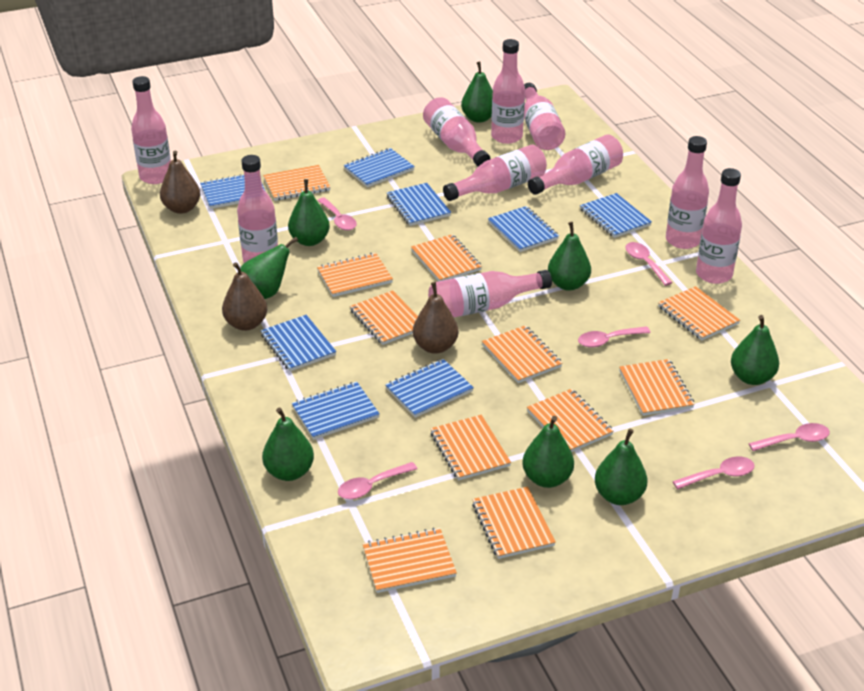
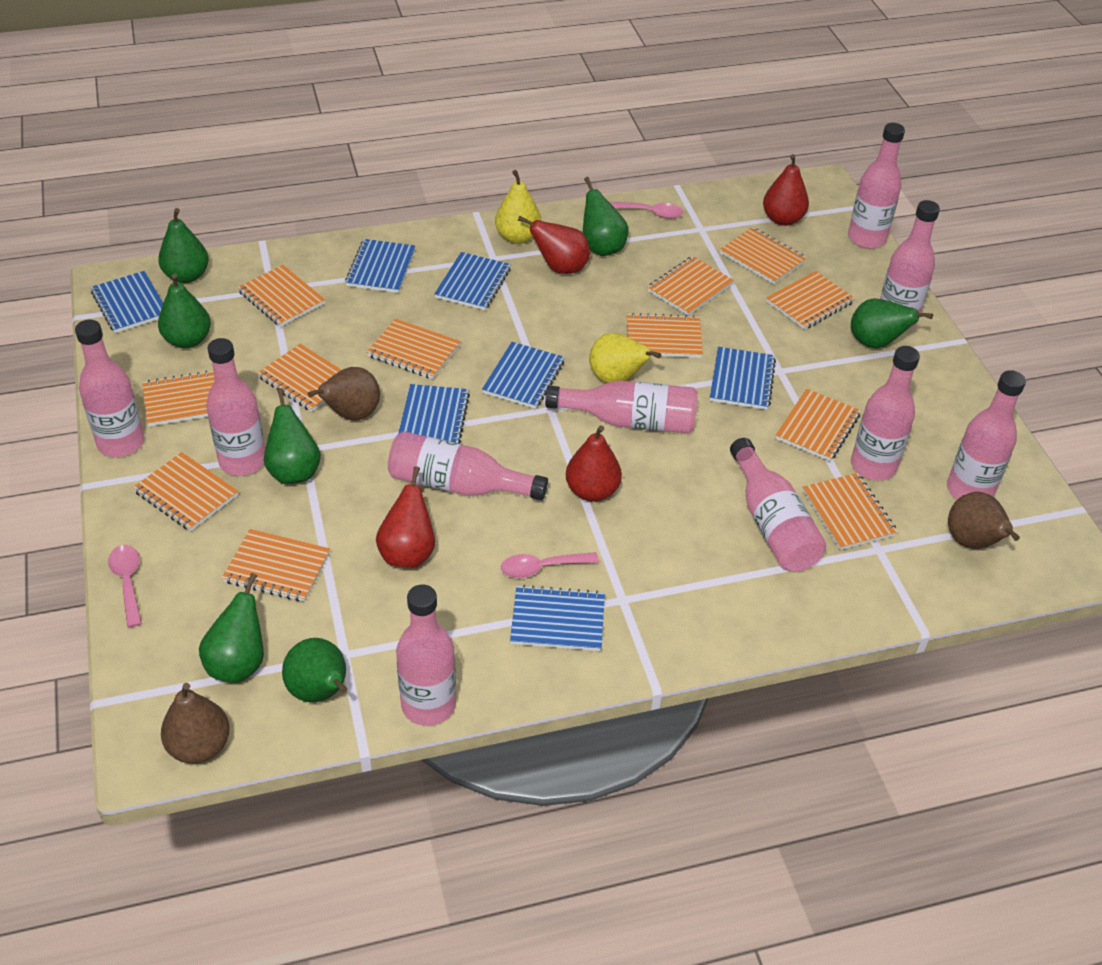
blue notebook: 8 -> 7
green pear: 8 -> 7
orange notebook: 11 -> 12
pink spoon: 6 -> 3
red pear: 0 -> 4
yellow pear: 0 -> 2

